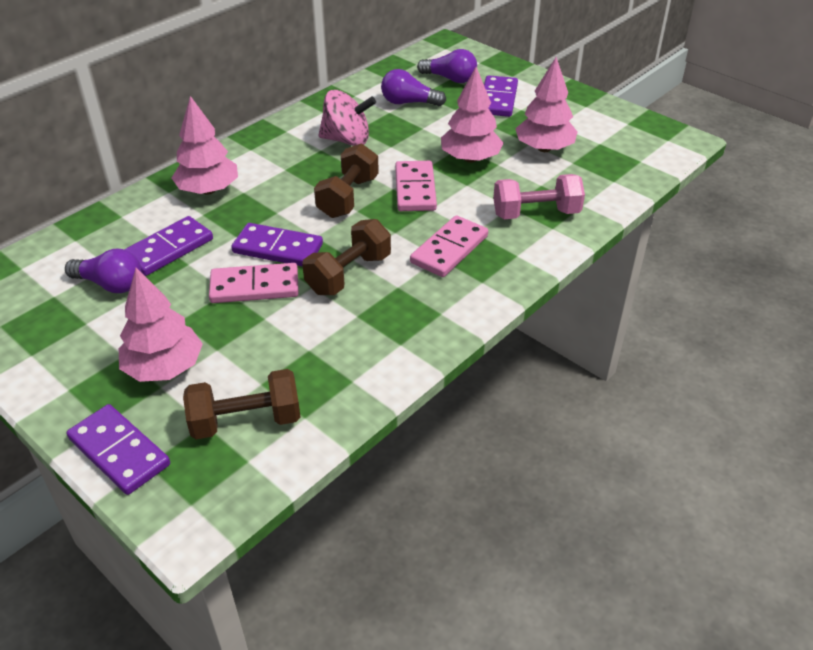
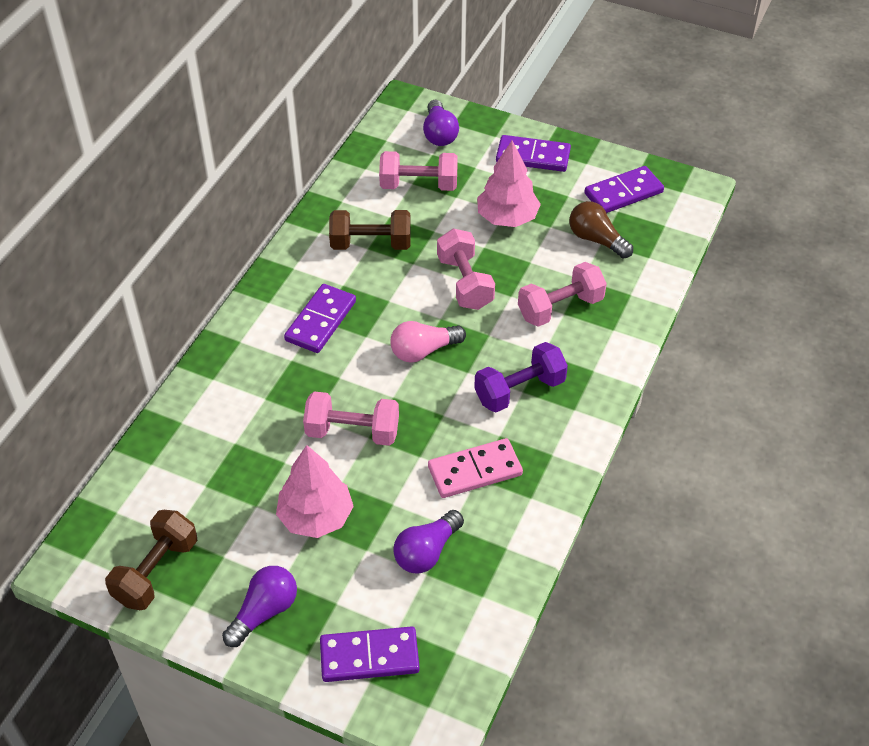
brown dumbbell: 3 -> 2
brown light bulb: 0 -> 1
pink domino: 3 -> 1
pink dumbbell: 1 -> 4
pink light bulb: 0 -> 1
pink spinning top: 1 -> 0
pink tree: 4 -> 2
purple dumbbell: 0 -> 1

